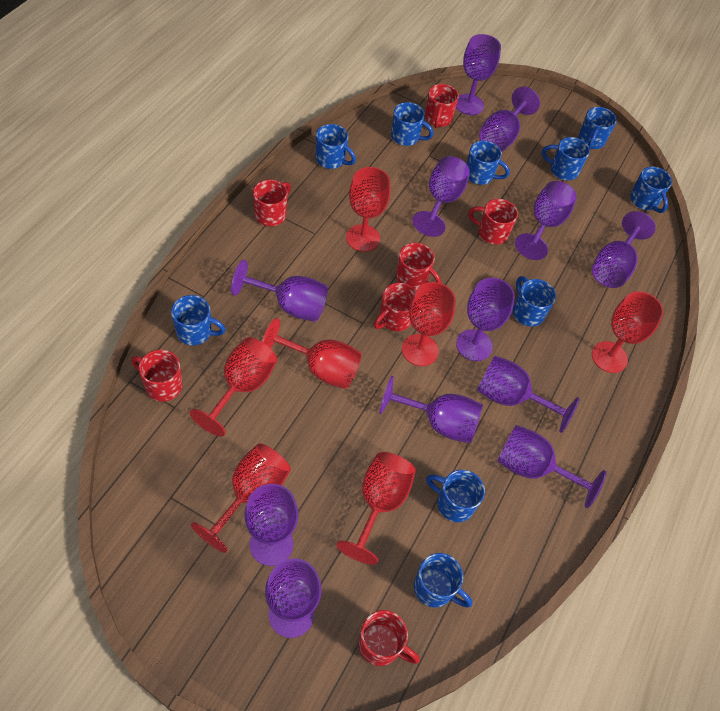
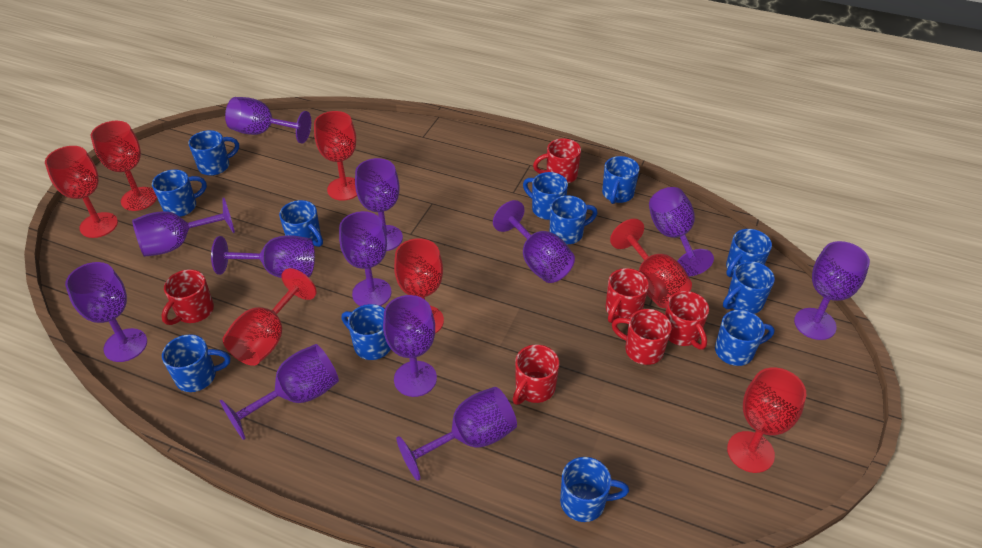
blue mug: 10 -> 12
red mug: 7 -> 6

